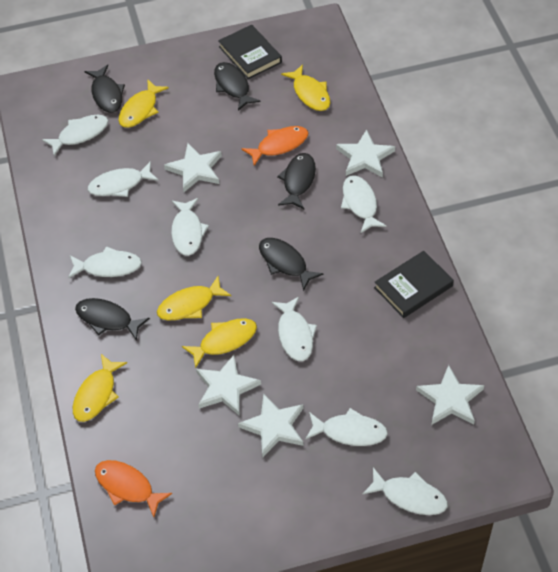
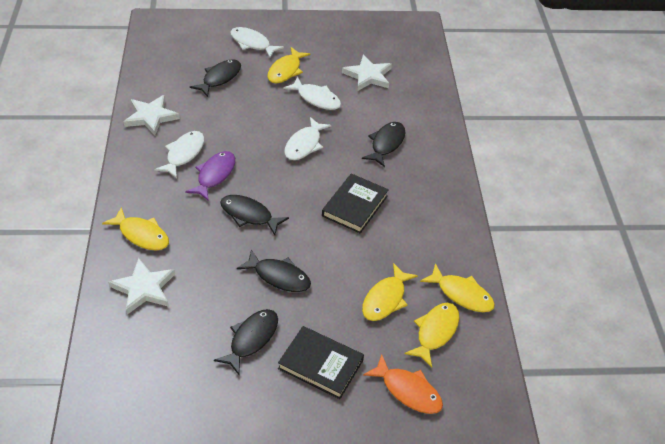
orange fish: 2 -> 1
purple fish: 0 -> 1
white fish: 8 -> 4
white star: 5 -> 3

